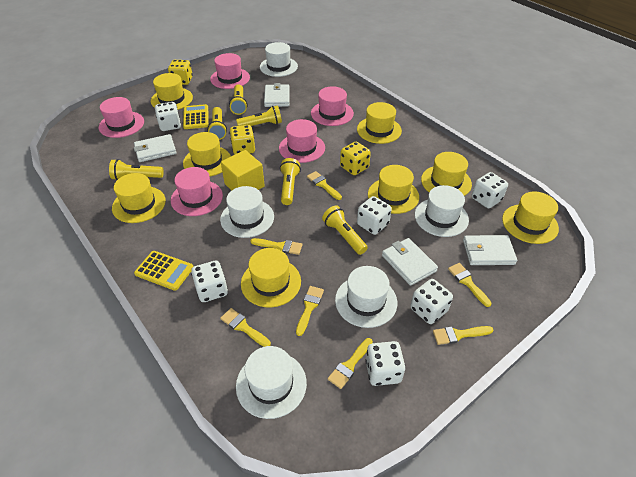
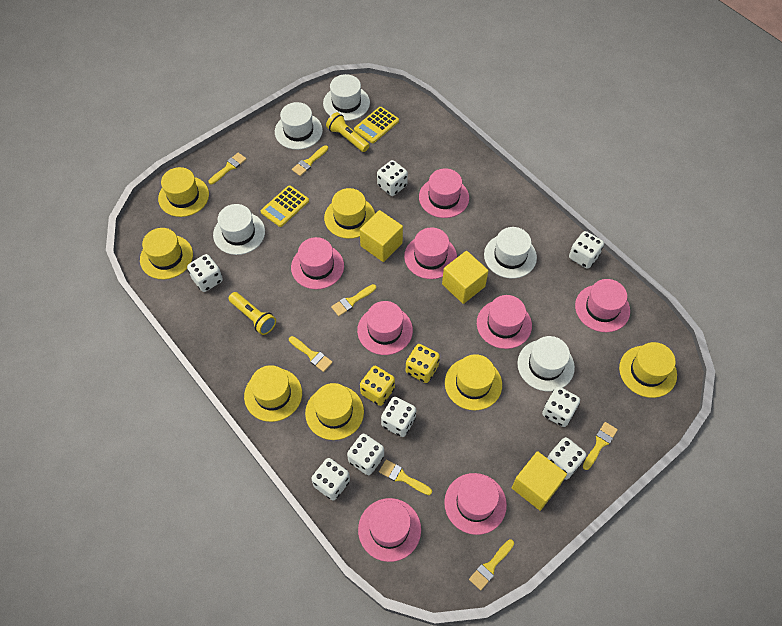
pink hat: 5 -> 8
white dice: 6 -> 8
white wallet: 4 -> 0
yellow cube: 1 -> 3
yellow dice: 3 -> 2
yellow flashlight: 6 -> 2
yellow hat: 8 -> 7

